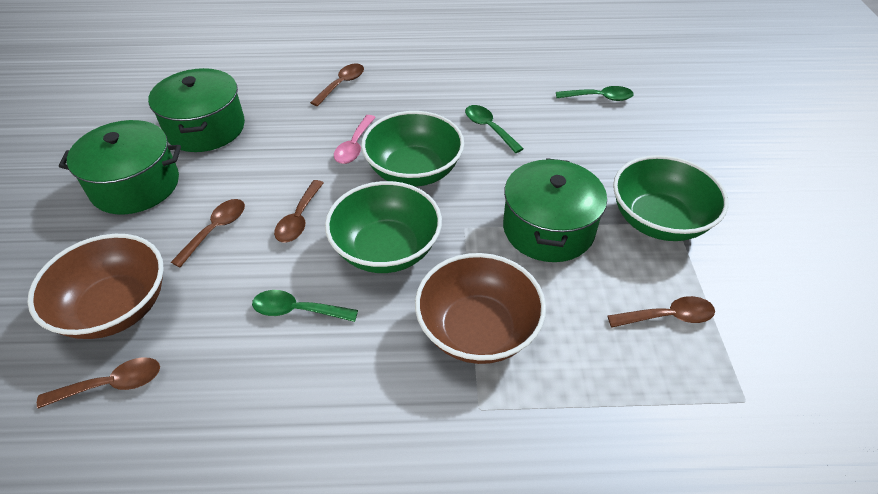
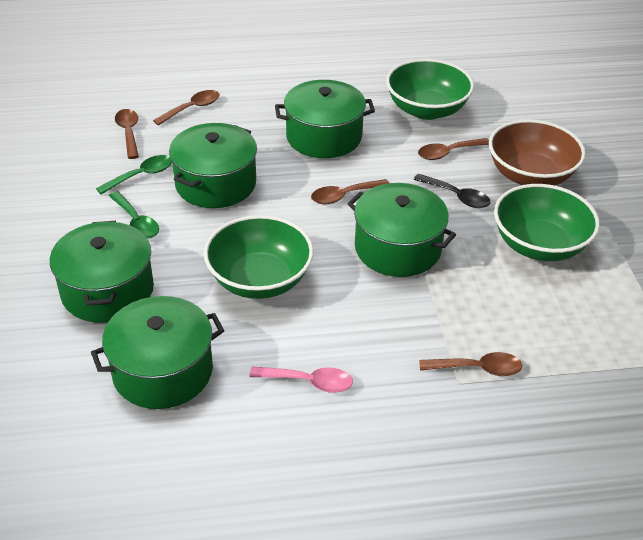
black spoon: 0 -> 1
brown bowl: 2 -> 1
green pot: 3 -> 5
green spoon: 3 -> 2

